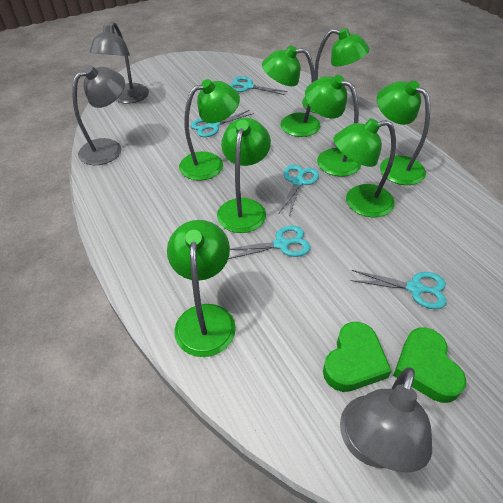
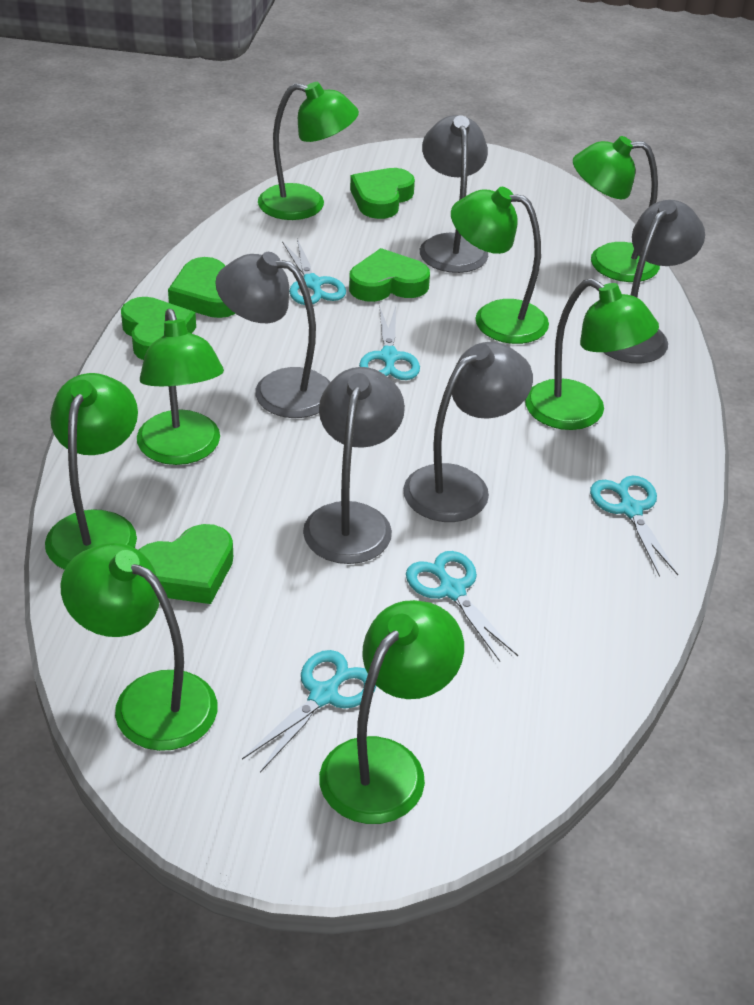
green heart: 2 -> 5
grey lamp: 3 -> 5

